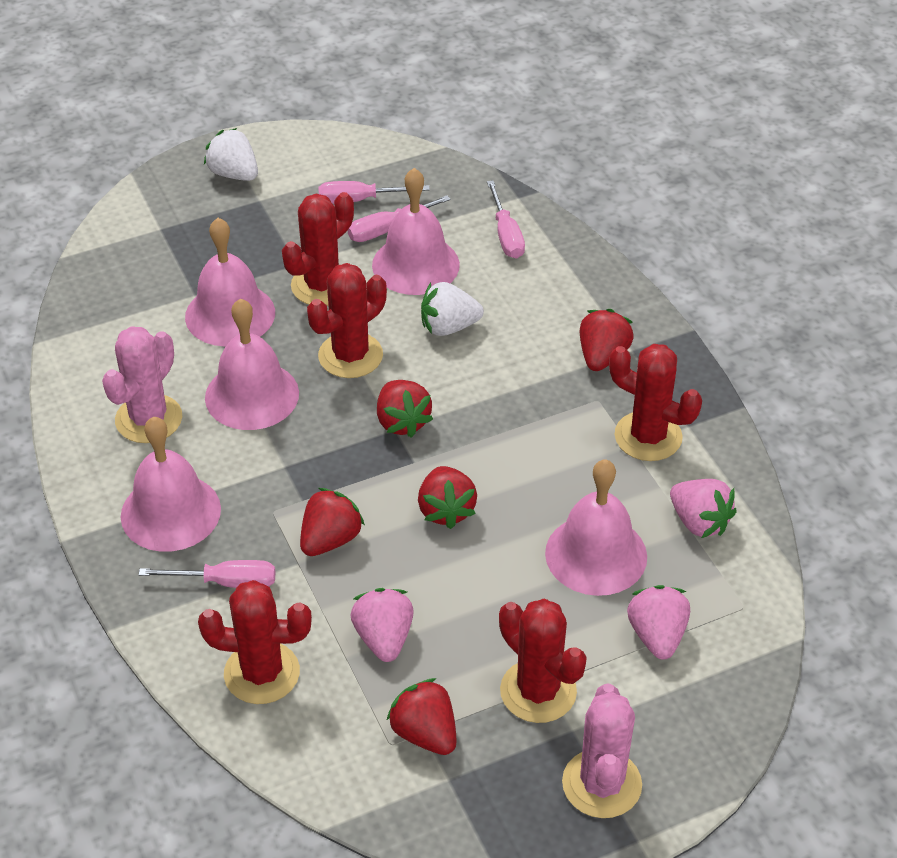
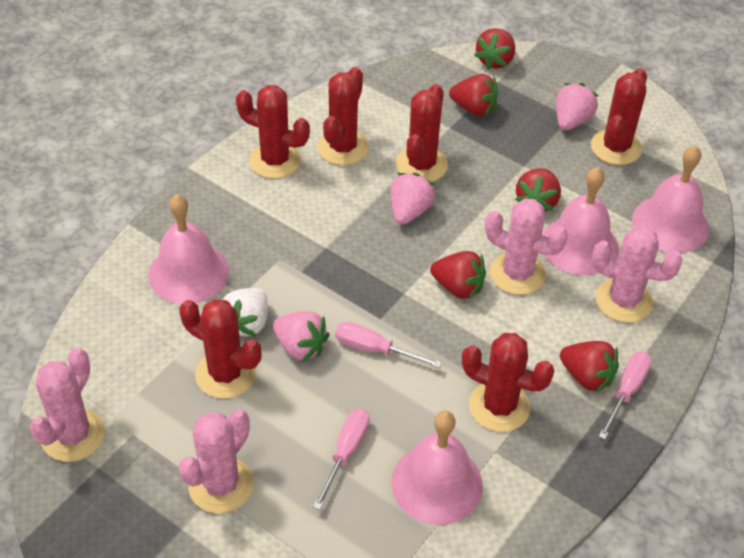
pink bell: 5 -> 4
pink cactus: 2 -> 4
pink screwdriver: 4 -> 3
red cactus: 5 -> 6
white strawberry: 2 -> 1

